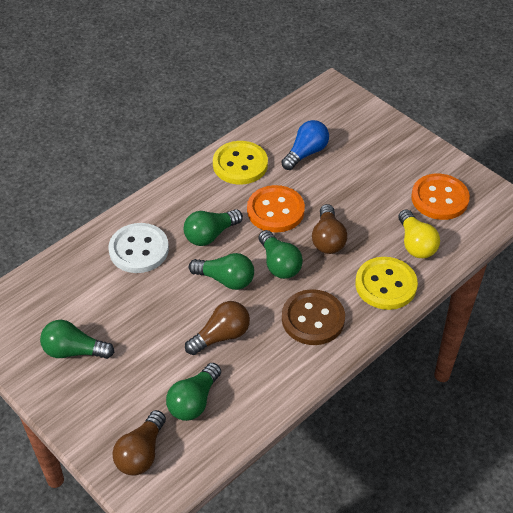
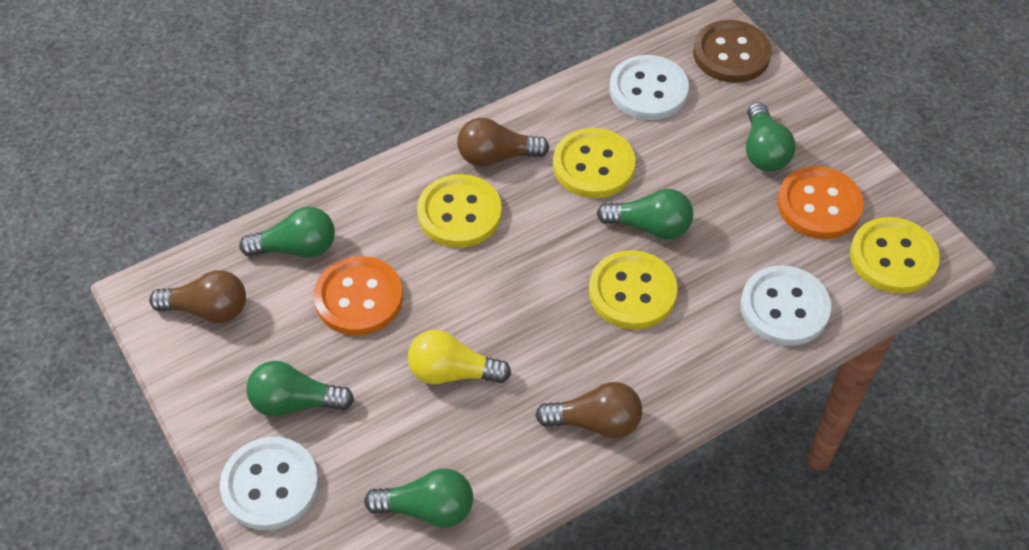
blue light bulb: 1 -> 0
white button: 1 -> 3
yellow button: 2 -> 4

